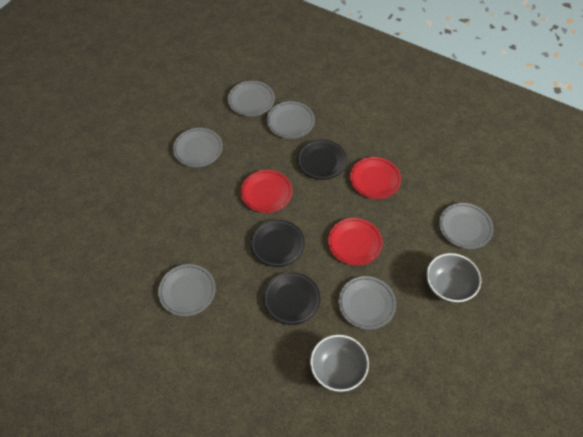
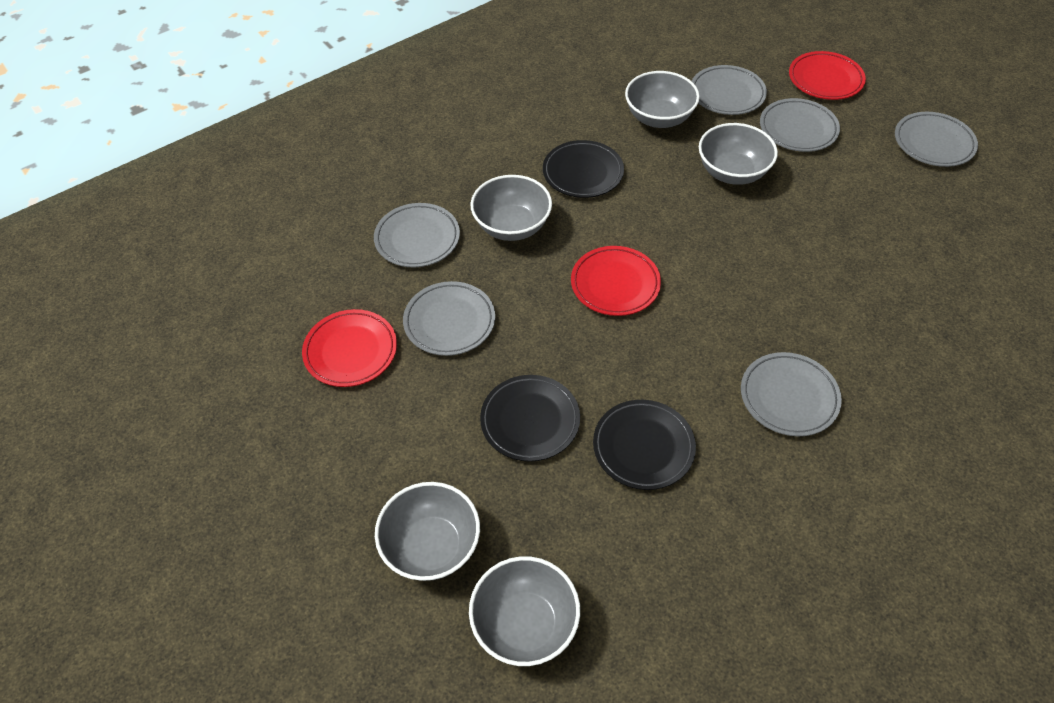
grey bowl: 2 -> 5

